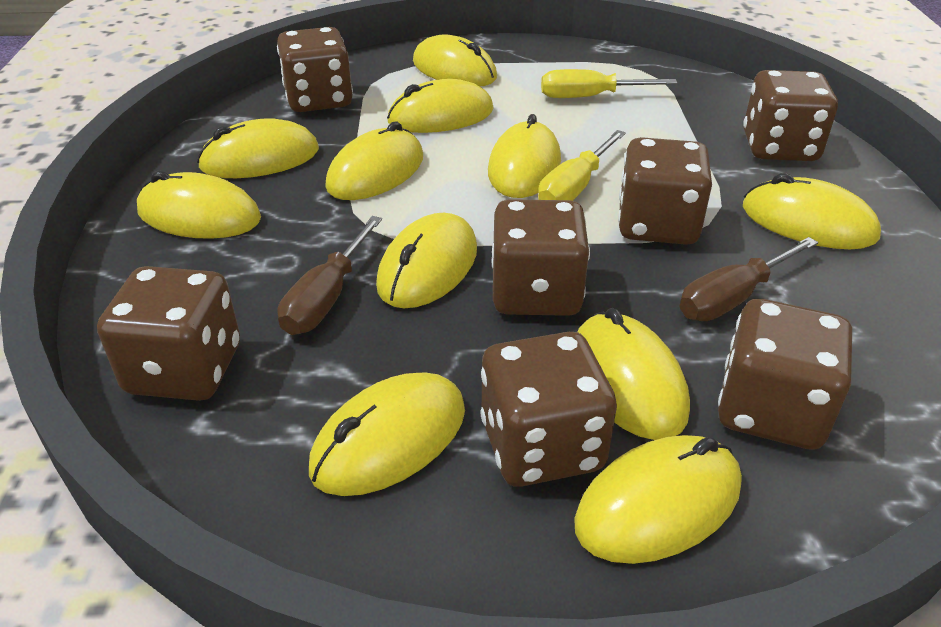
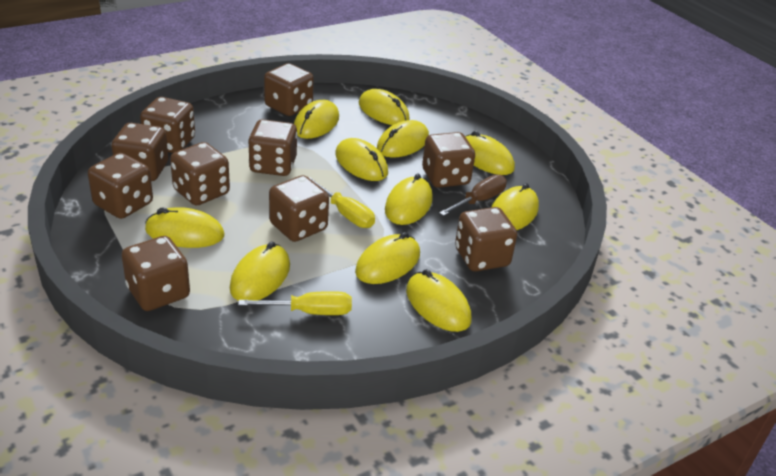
brown dice: 7 -> 10
brown screwdriver: 2 -> 1

